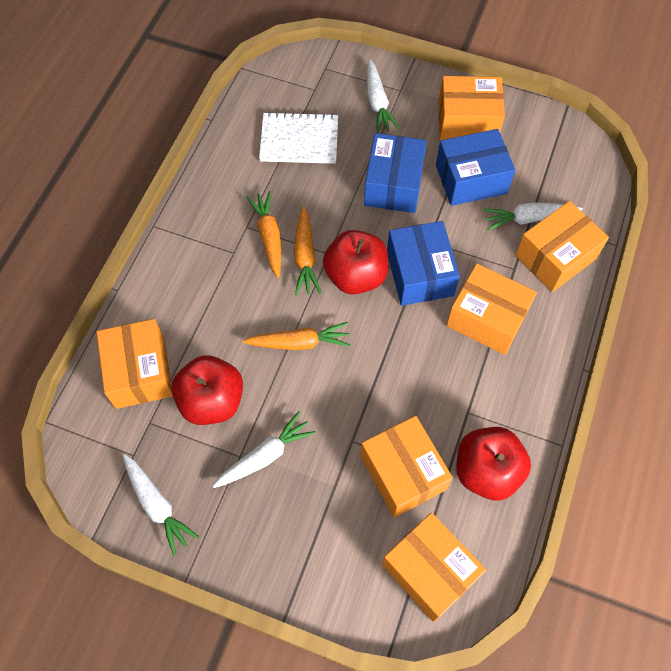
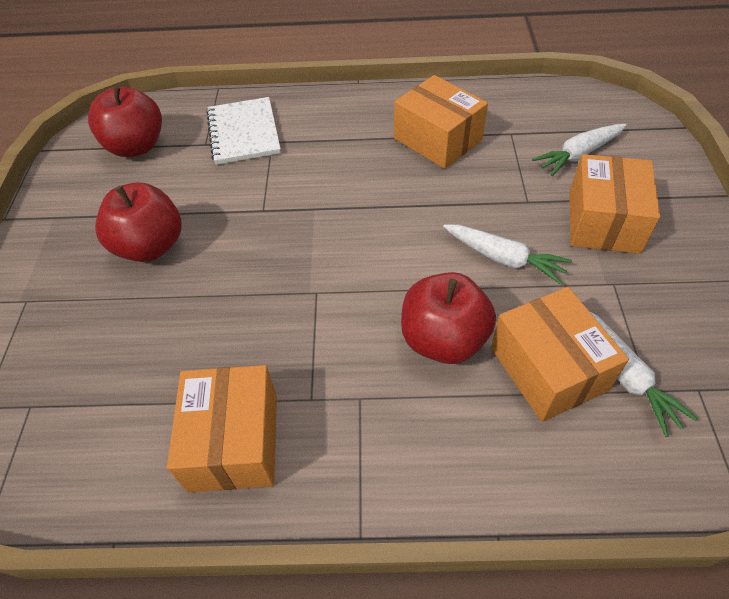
blue box: 3 -> 0
orange box: 6 -> 4
orange carrot: 3 -> 0
white carrot: 4 -> 3

